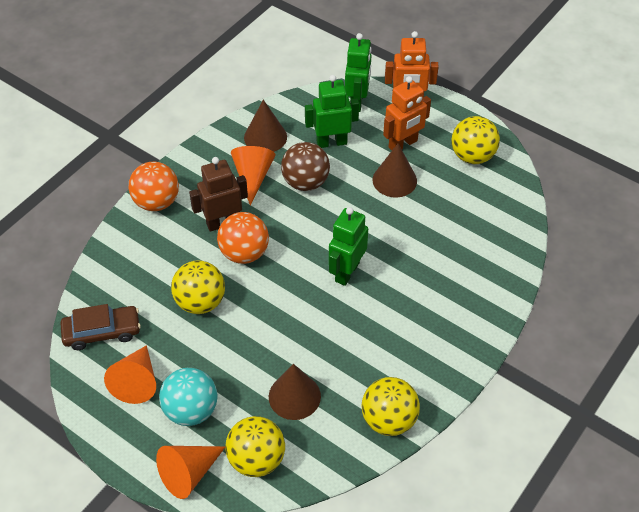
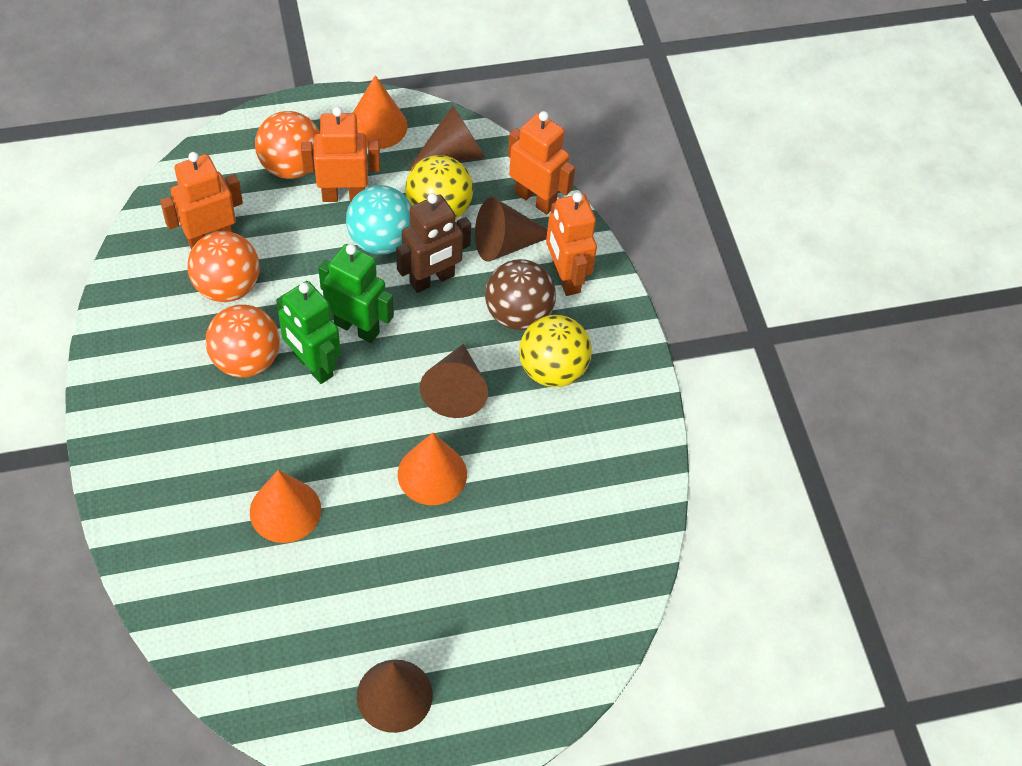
brown car: 1 -> 0
brown cone: 3 -> 4
green robot: 3 -> 2
orange ball: 2 -> 3
orange robot: 2 -> 4
yellow ball: 4 -> 2

